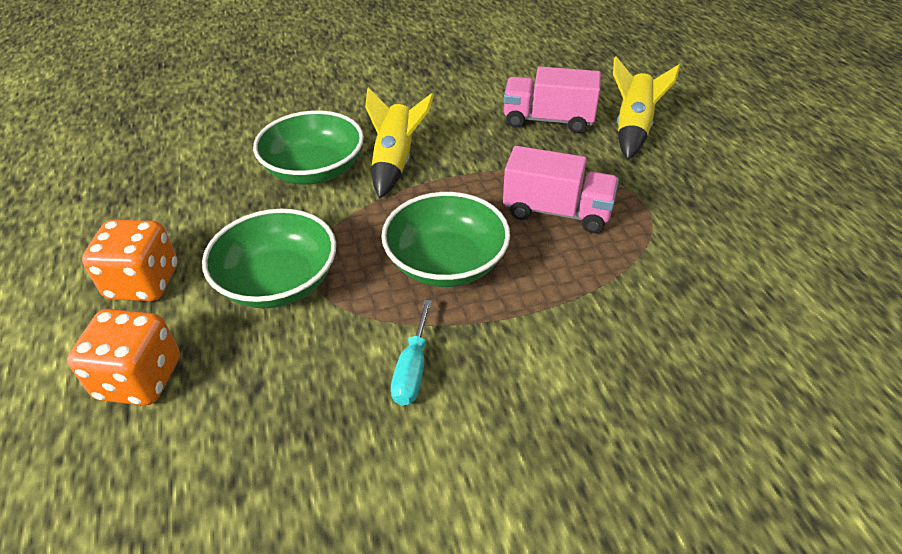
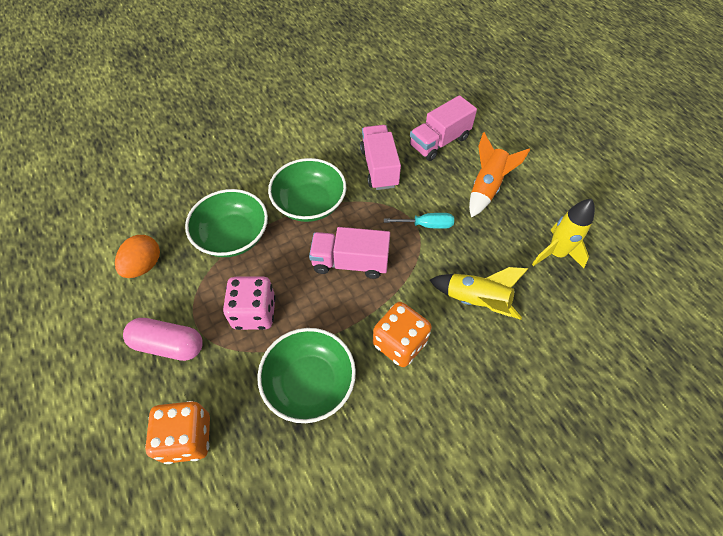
orange egg: 0 -> 1
orange rocket: 0 -> 1
pink capsule: 0 -> 1
pink dice: 0 -> 1
pink truck: 2 -> 3

